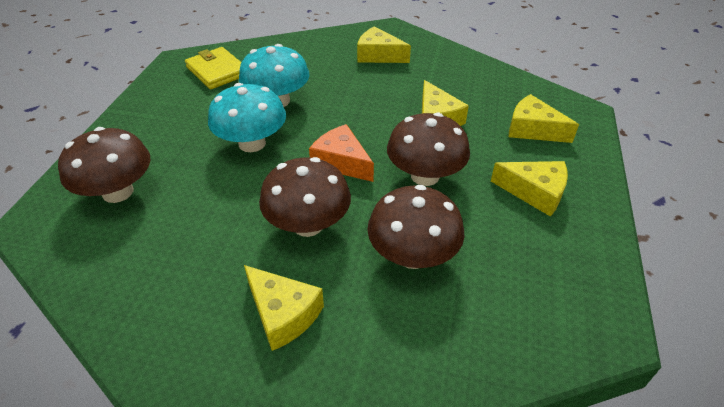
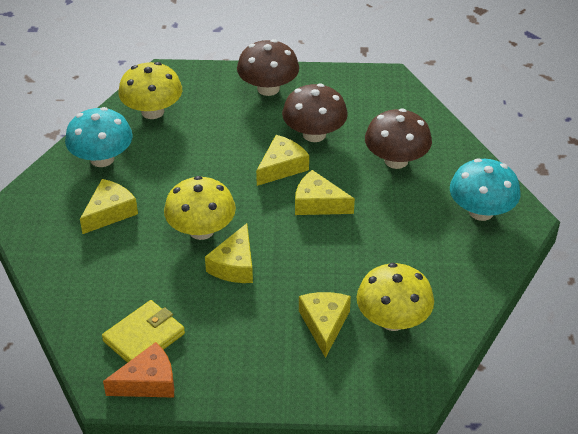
brown mushroom: 4 -> 3
yellow mushroom: 0 -> 3

